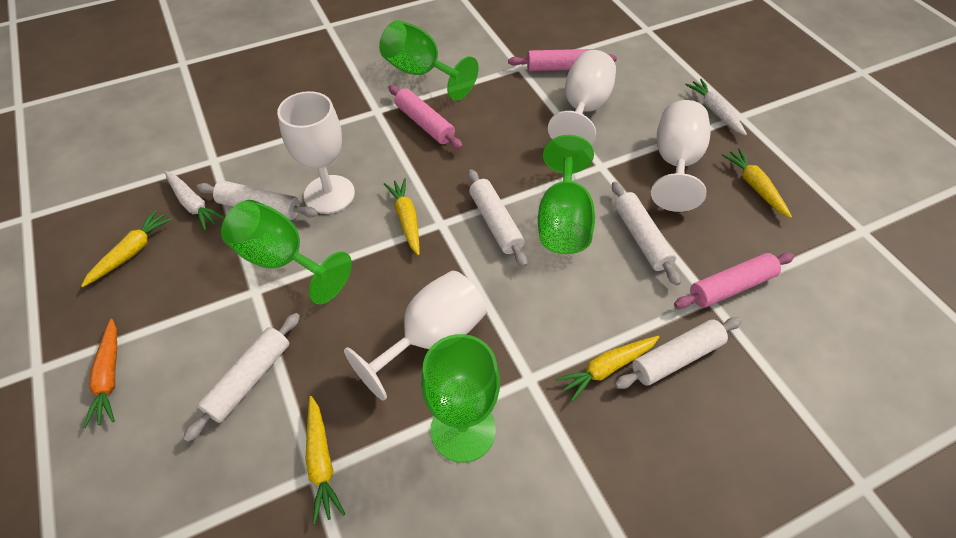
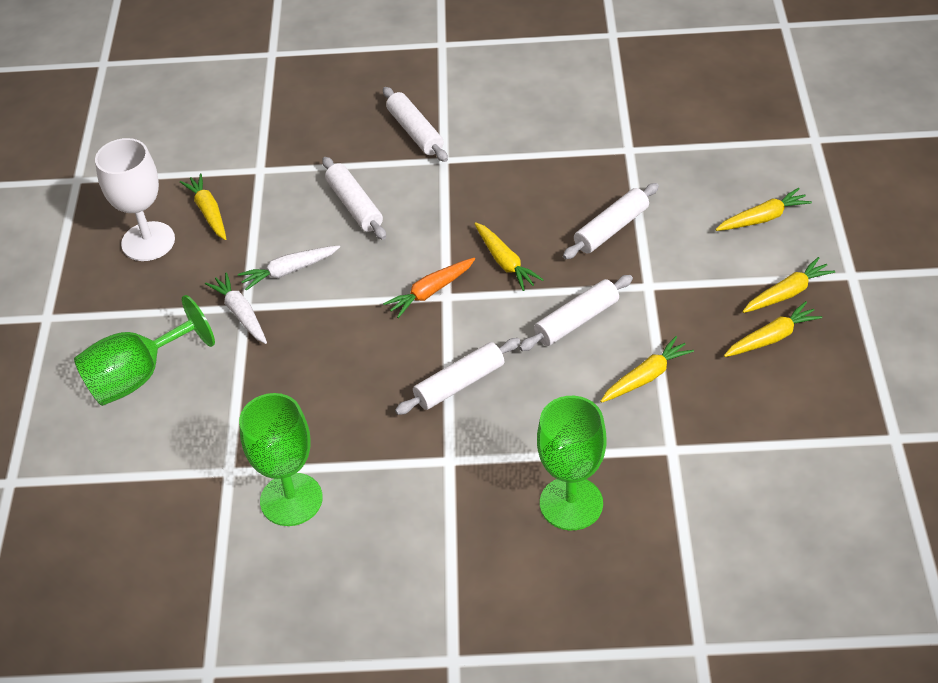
green goblet: 4 -> 3
pink rolling pin: 3 -> 0
white goblet: 4 -> 1
yellow carrot: 5 -> 6

